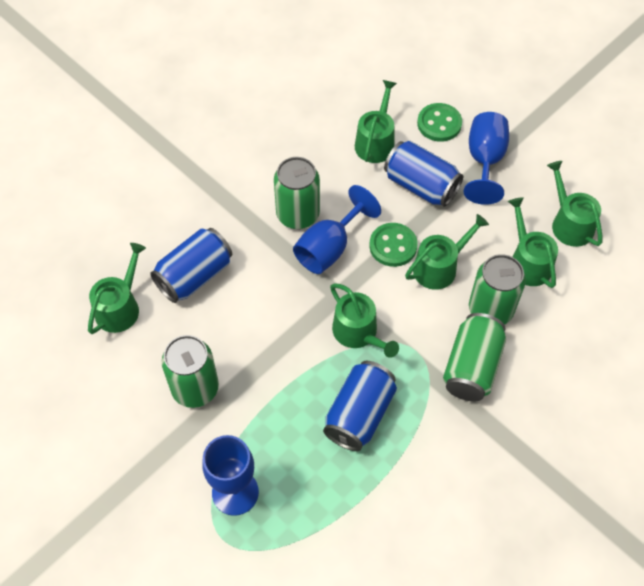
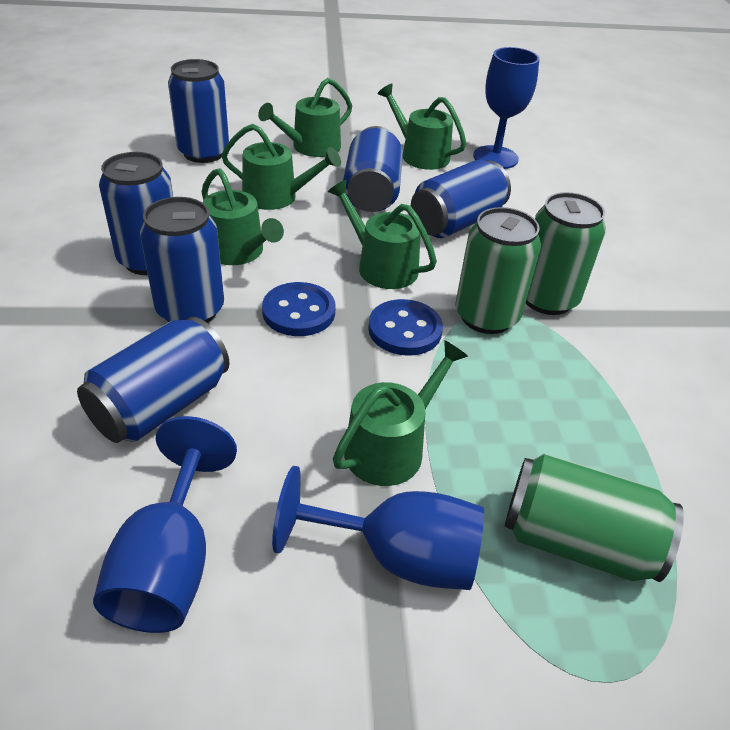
blue button: 0 -> 2
blue can: 3 -> 6
green button: 2 -> 0
green can: 4 -> 3

